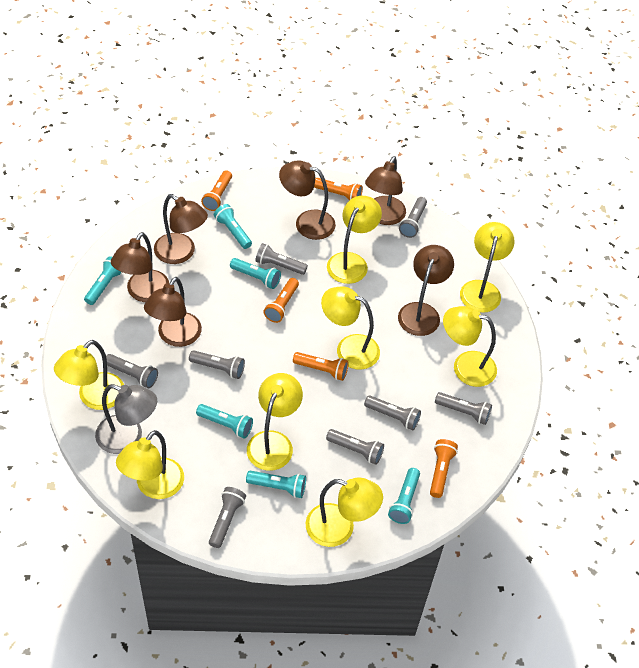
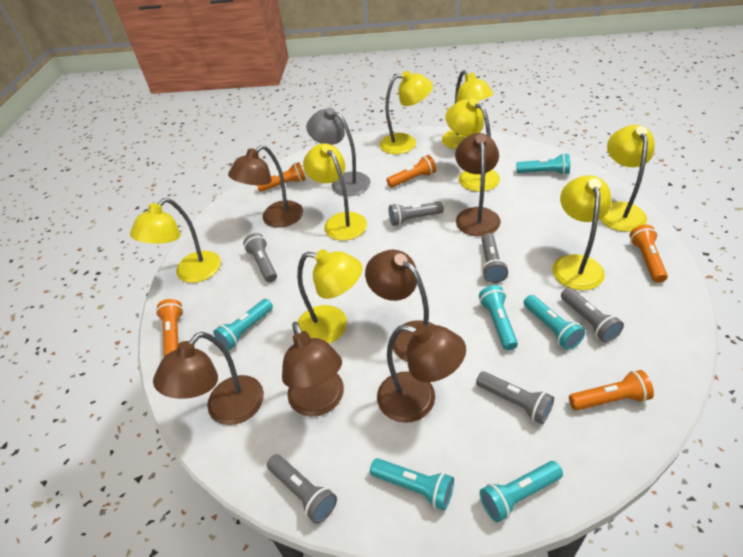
grey flashlight: 8 -> 6

